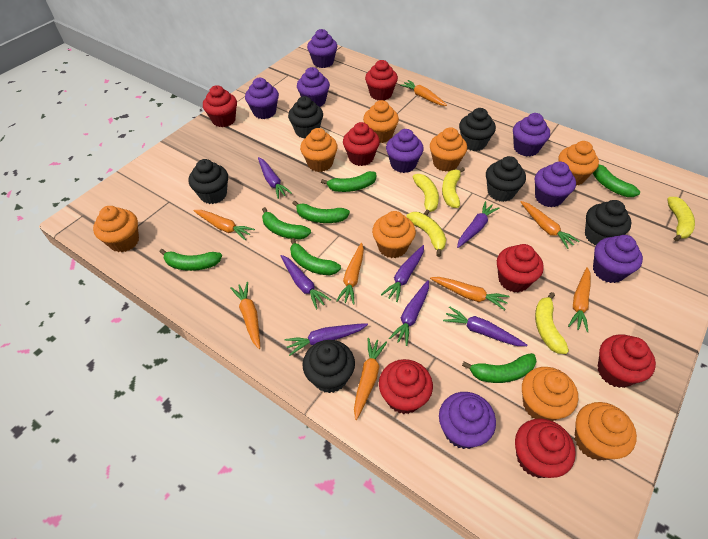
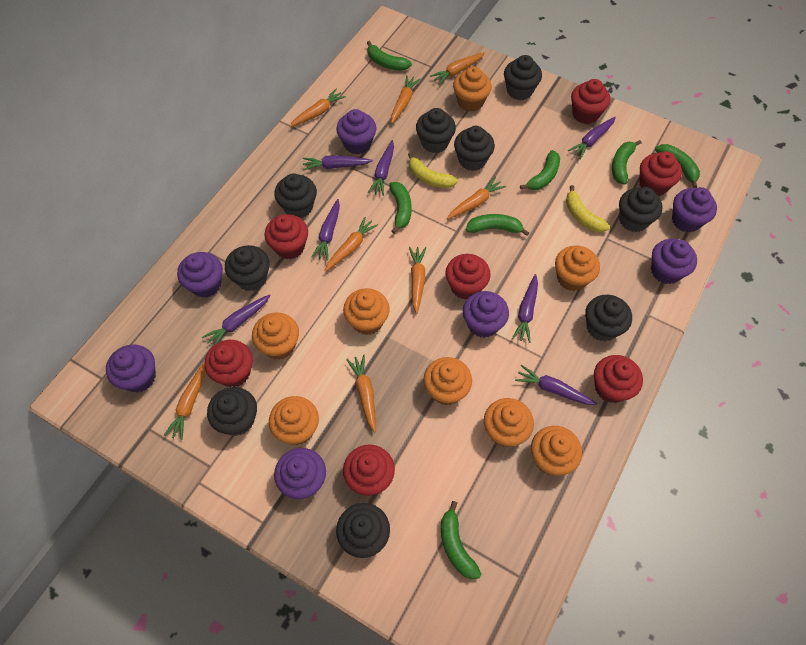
black cupcake: 6 -> 9
purple cupcake: 8 -> 7
yellow banana: 5 -> 2

